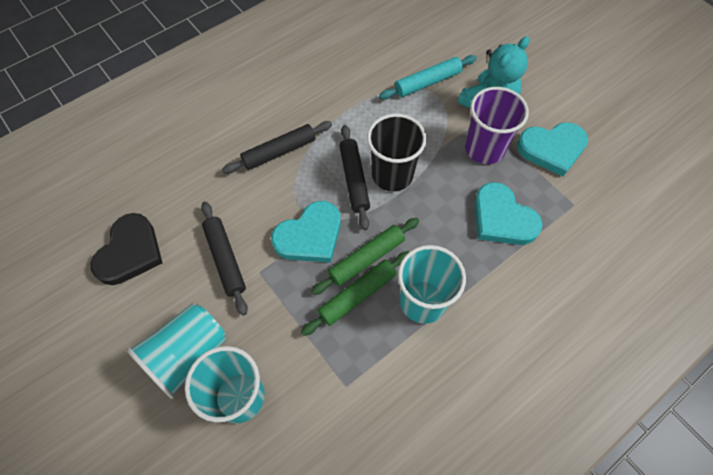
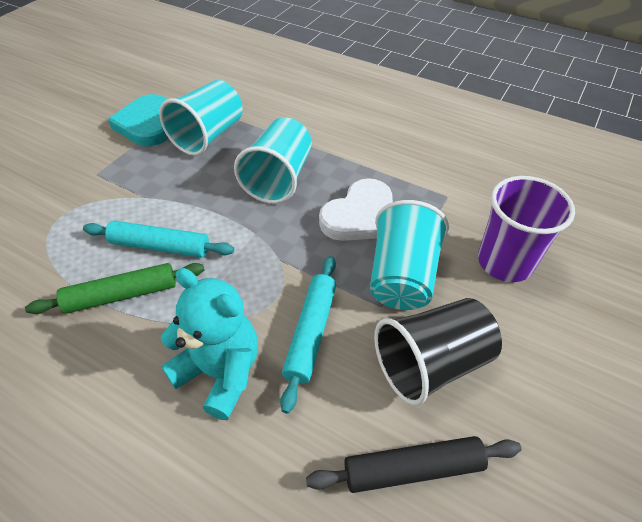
black heart: 1 -> 0
black rolling pin: 3 -> 1
green rolling pin: 2 -> 1
turquoise heart: 3 -> 1
turquoise rolling pin: 1 -> 2
white heart: 0 -> 1

